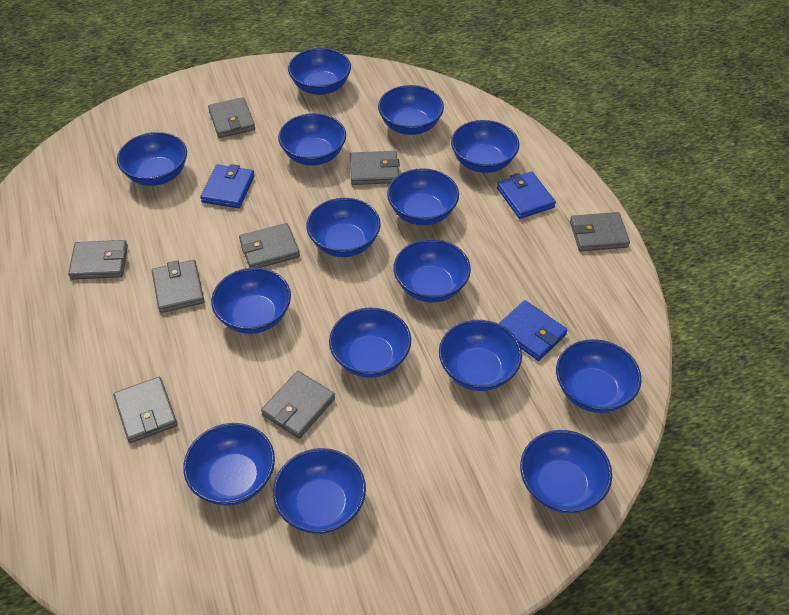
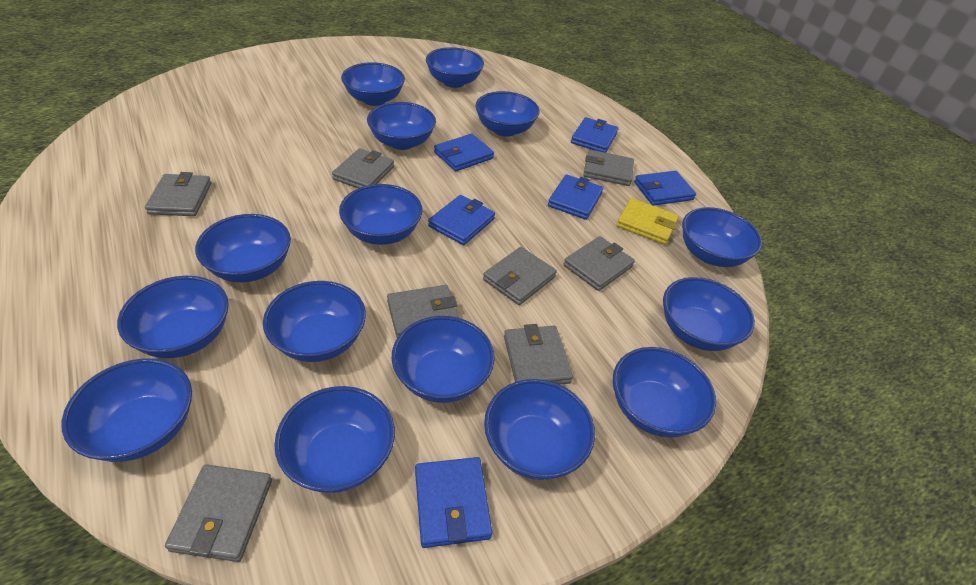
blue wallet: 3 -> 6
yellow wallet: 0 -> 1

